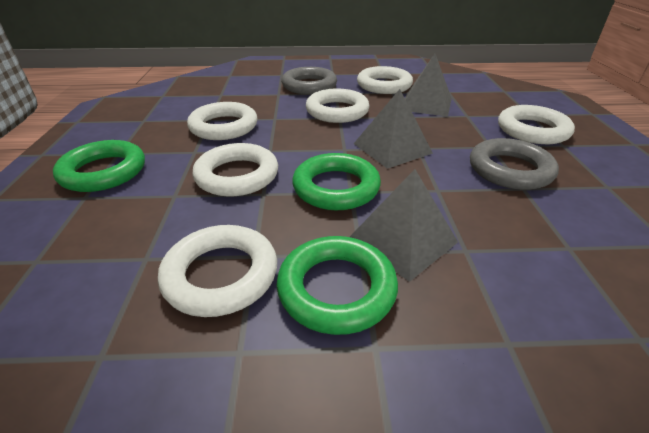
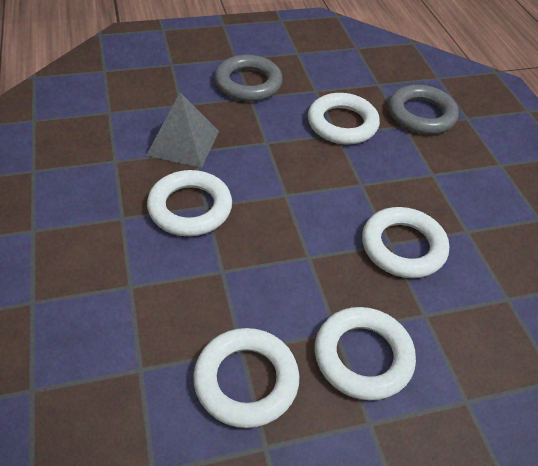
green ring: 3 -> 0
grey pyramid: 3 -> 1
white ring: 6 -> 5

